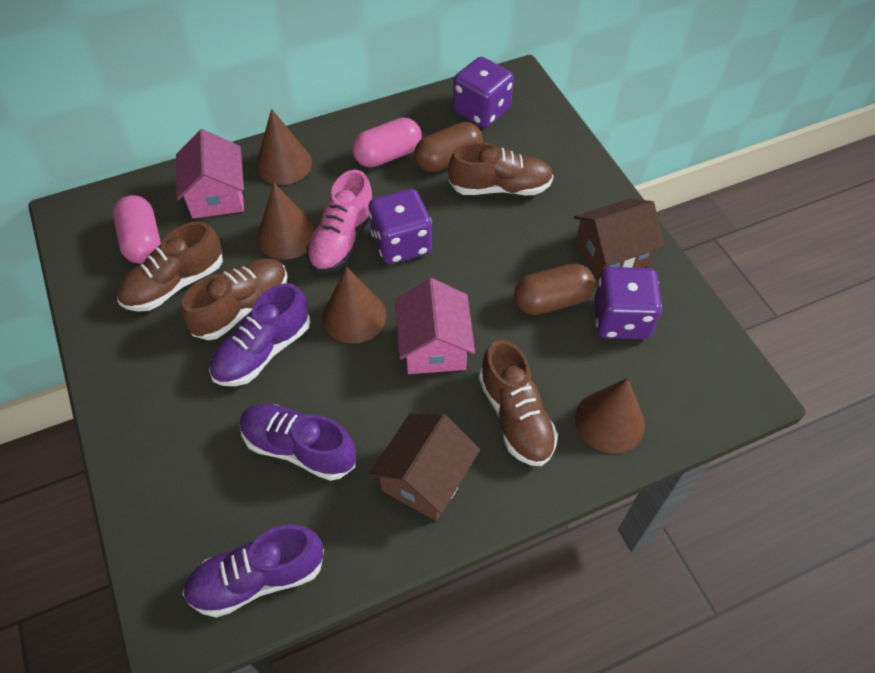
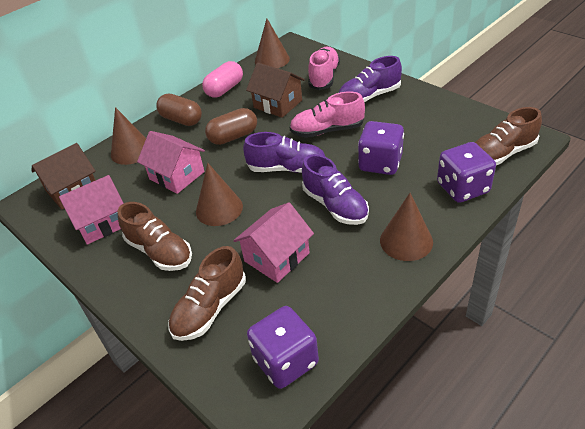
brown shoe: 4 -> 3
pink capsule: 2 -> 1
pink house: 2 -> 3
pink shoe: 1 -> 2

